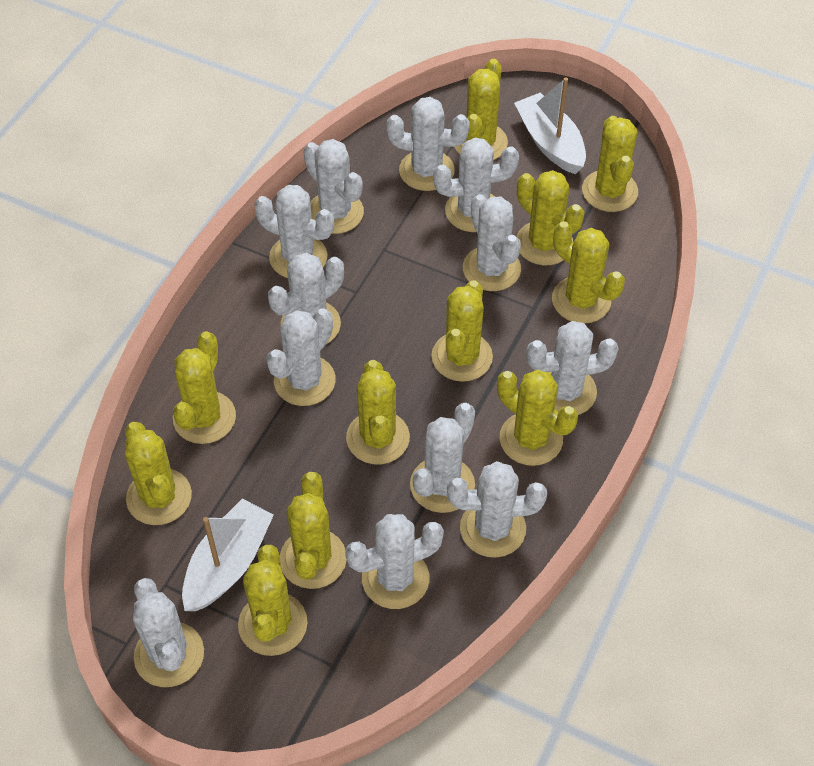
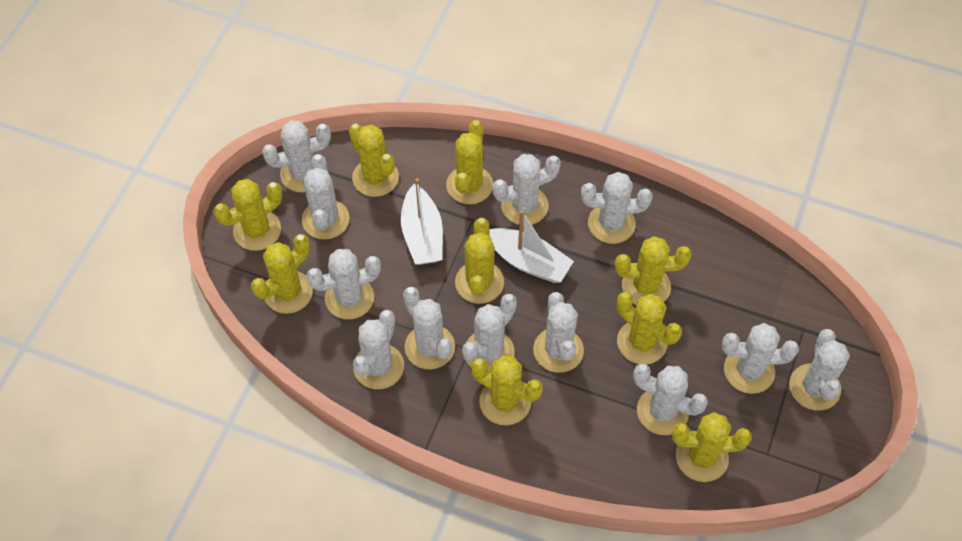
yellow cactus: 11 -> 9

